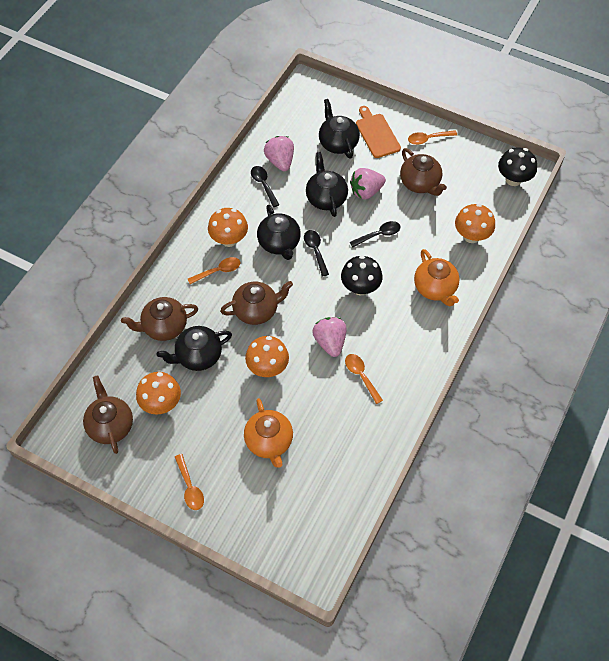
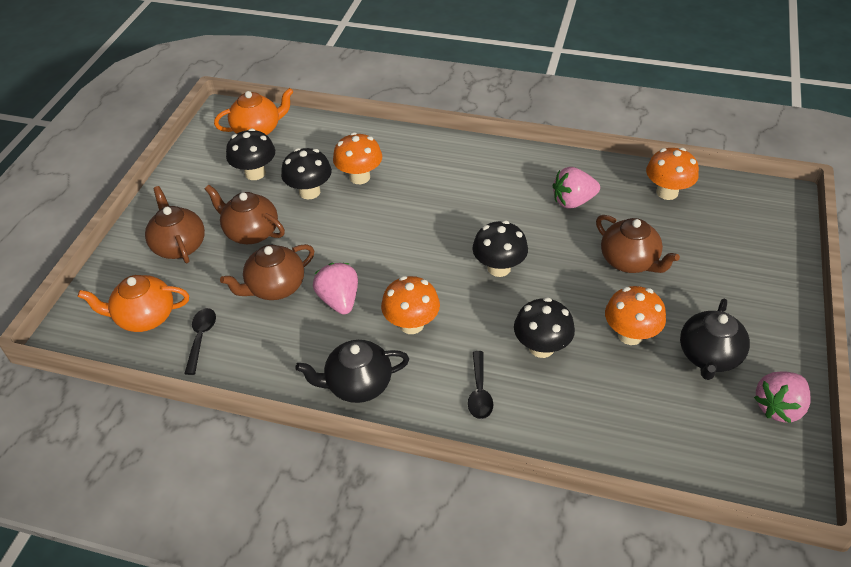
black mushroom: 2 -> 4
black spoon: 3 -> 2
black teapot: 4 -> 2
orange cutting board: 1 -> 0
orange spoon: 4 -> 0

